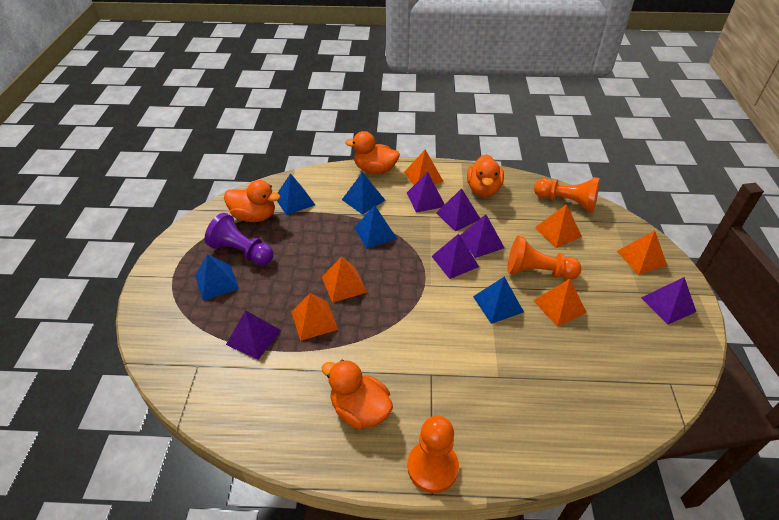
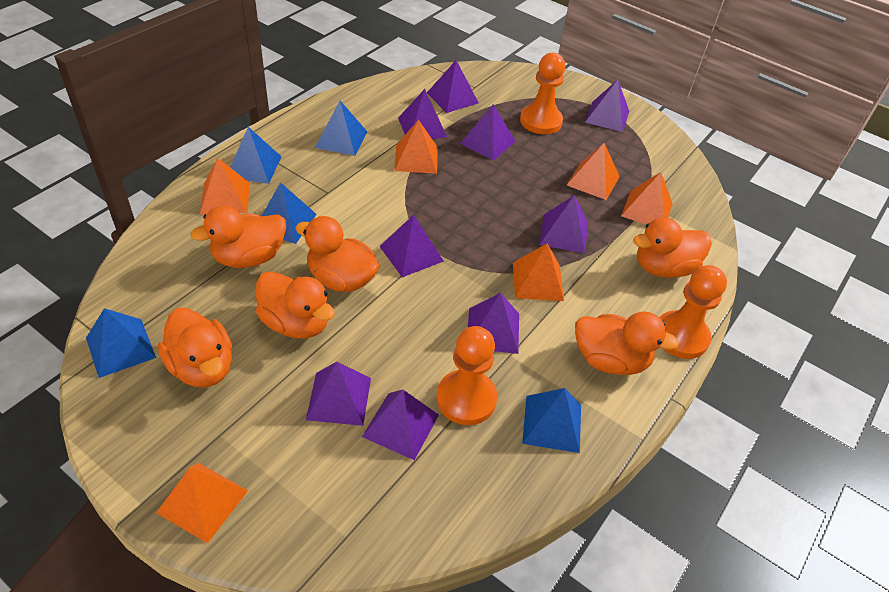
orange duck: 4 -> 6
purple pawn: 1 -> 0
purple pyramid: 6 -> 9

